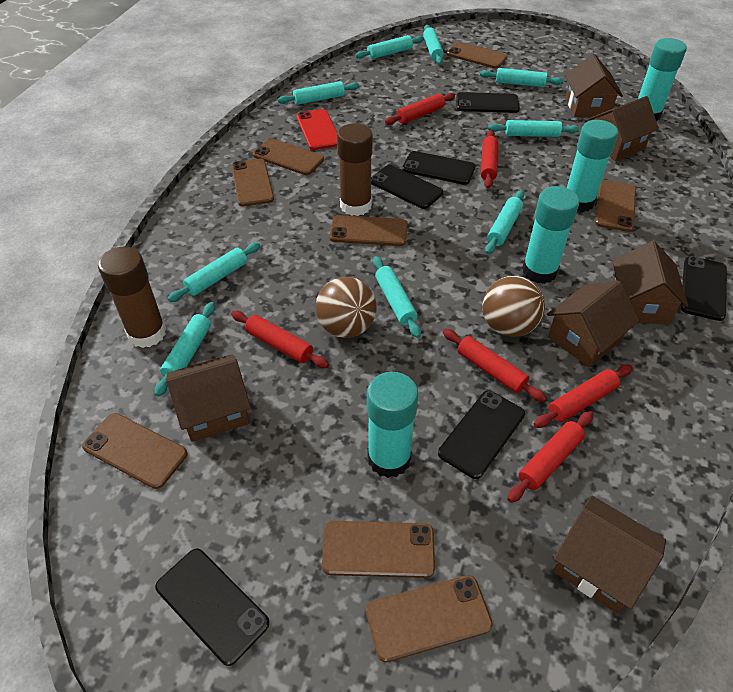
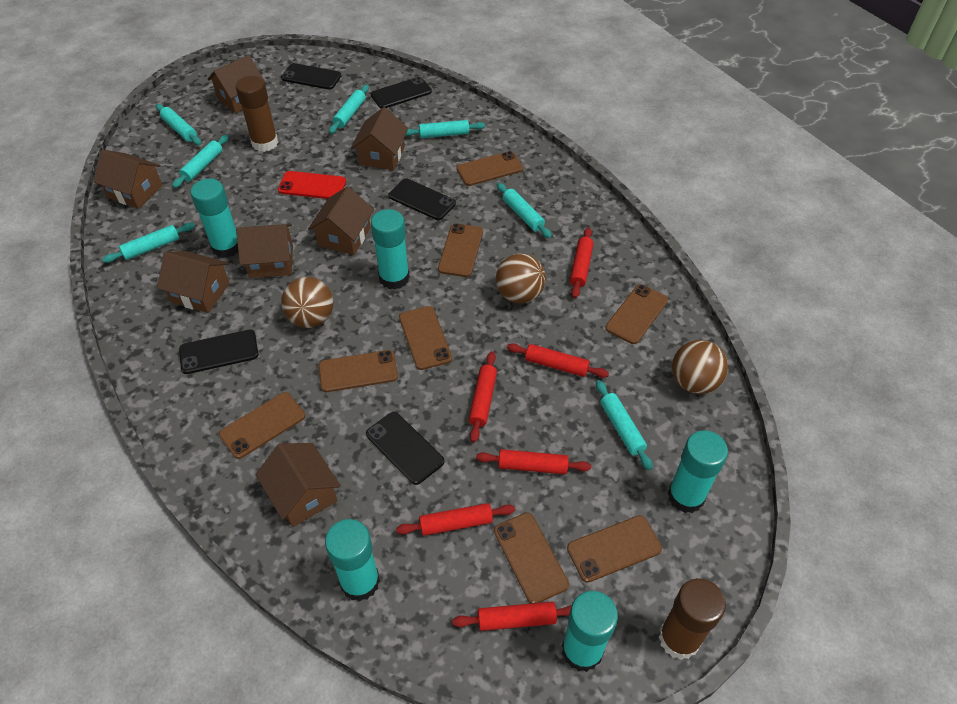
black phone: 6 -> 5
brown ball: 2 -> 3
brown house: 6 -> 7
turquoise glue stick: 4 -> 5
turquoise rolling pin: 9 -> 7

